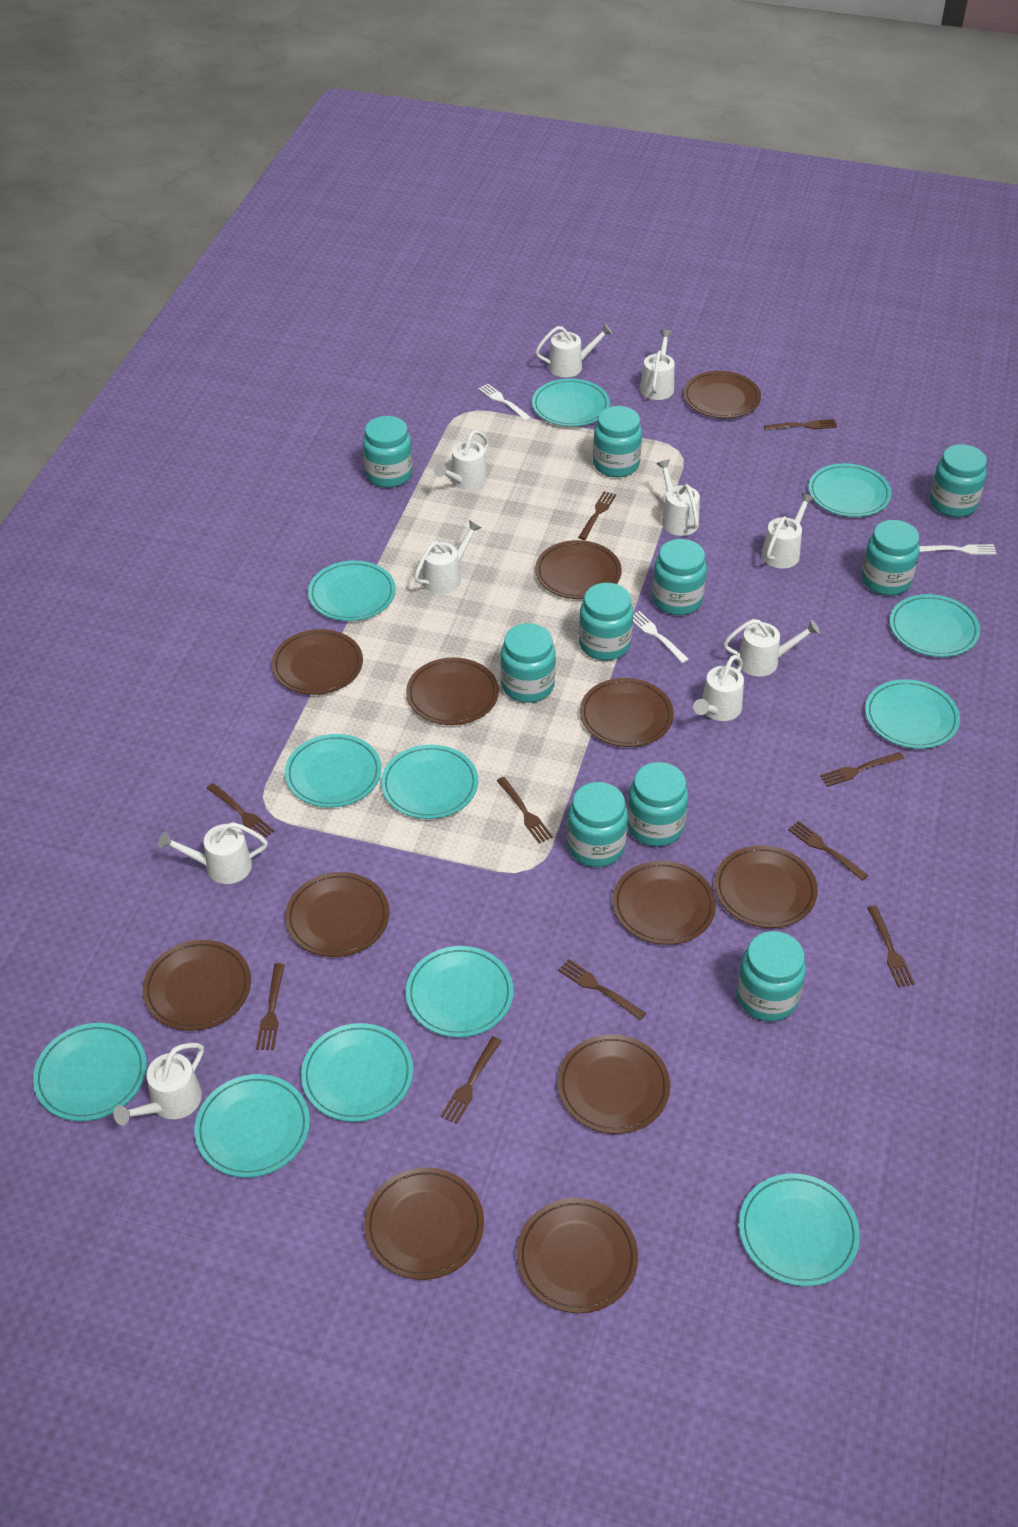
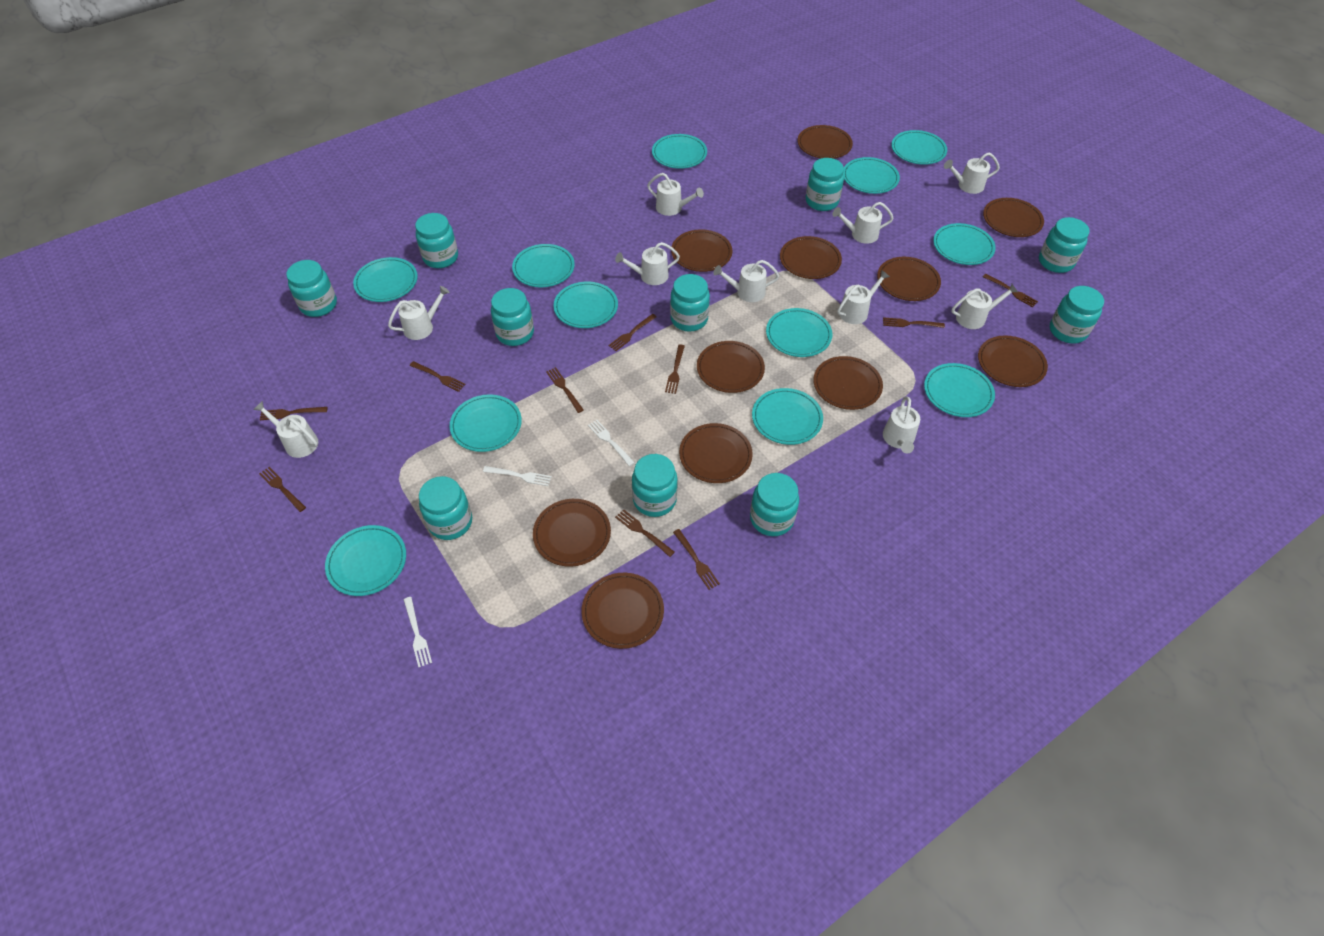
brown plate: 12 -> 11

